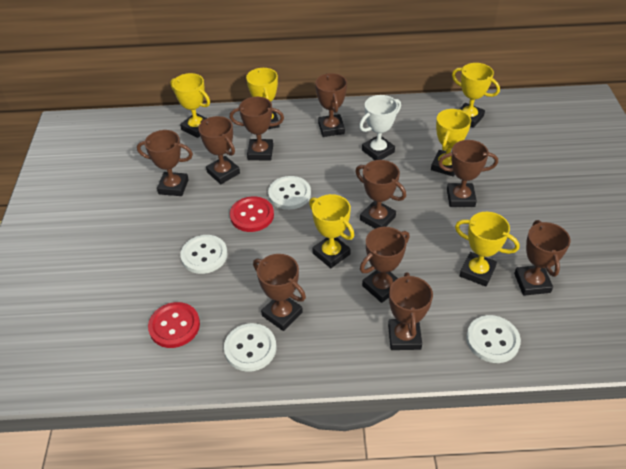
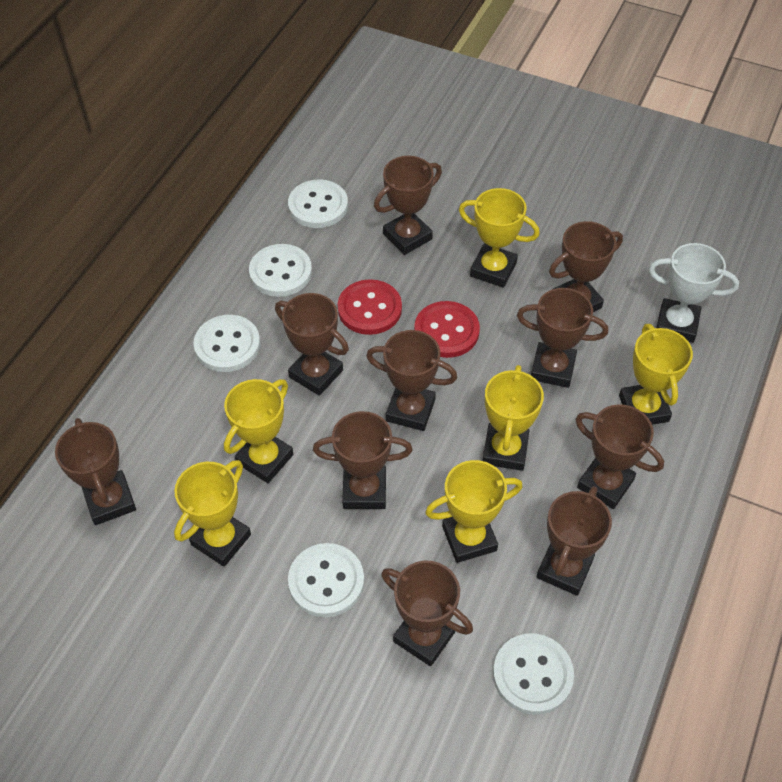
white button: 4 -> 5

